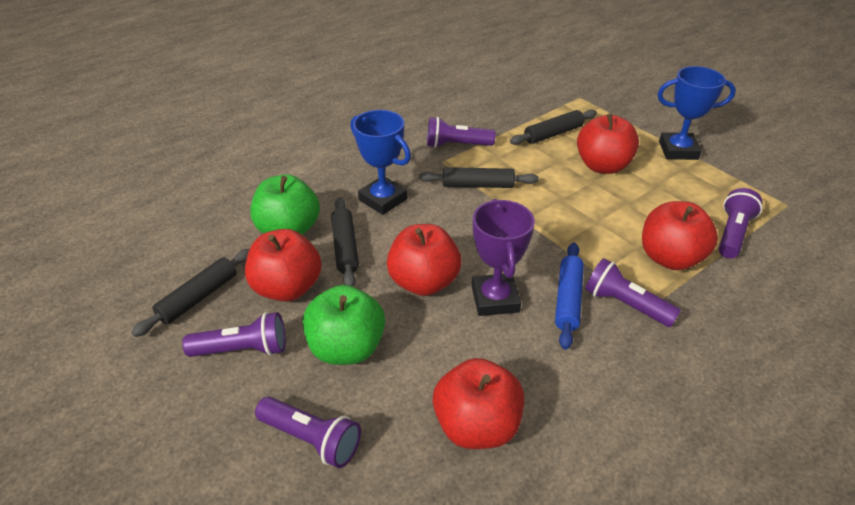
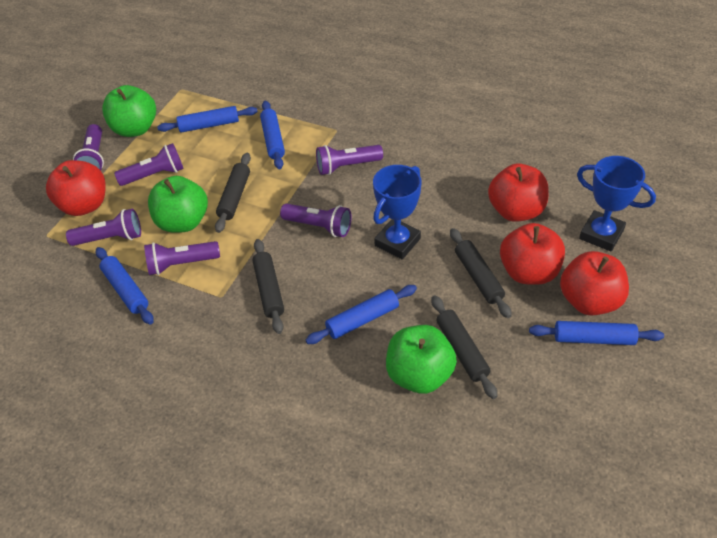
blue rolling pin: 1 -> 5
green apple: 2 -> 3
purple flashlight: 5 -> 6
purple trophy: 1 -> 0
red apple: 5 -> 4

